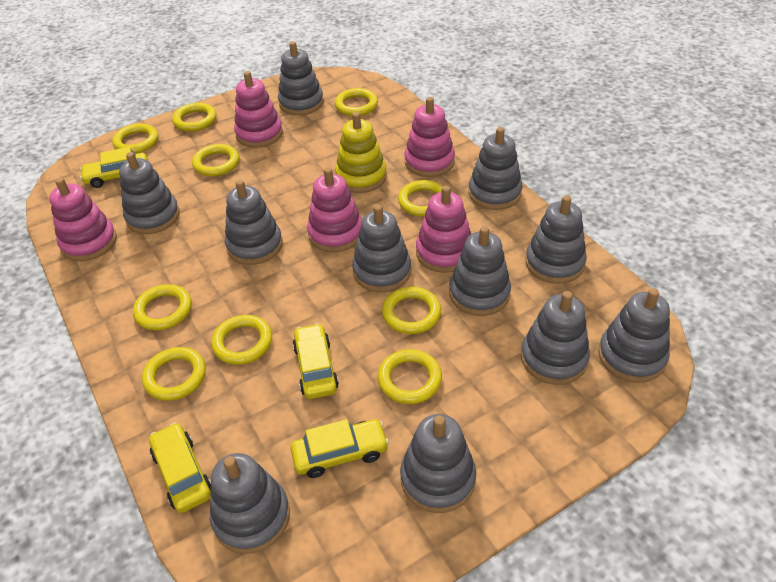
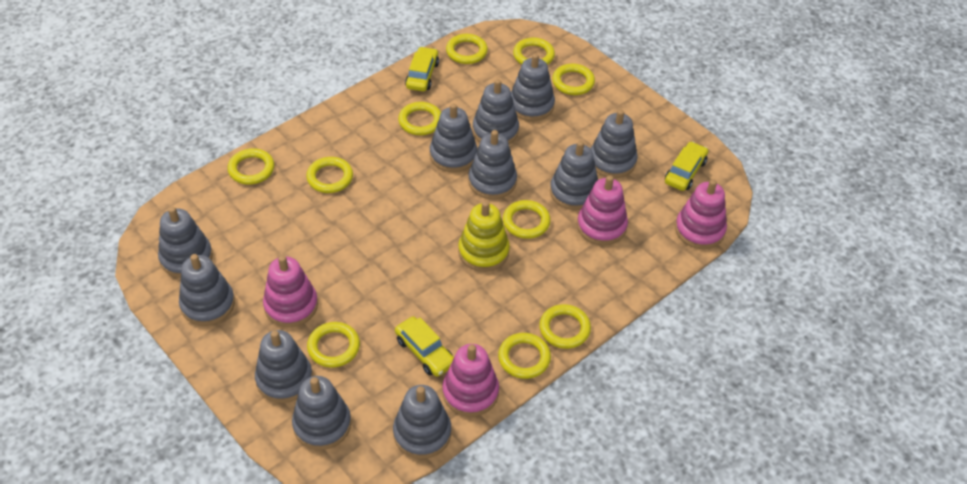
pink stacking toy: 5 -> 4
yellow car: 4 -> 3

